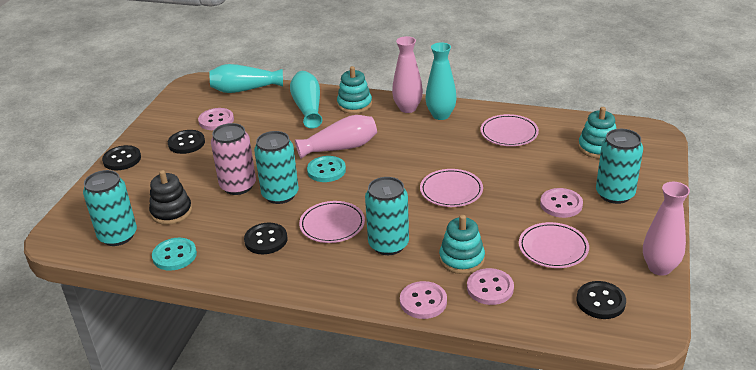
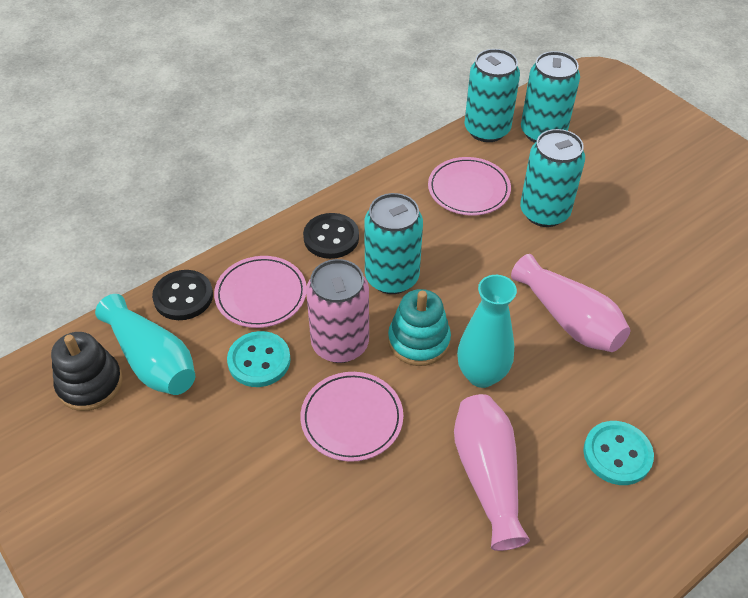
black button: 4 -> 2
pink button: 4 -> 0
pink plate: 4 -> 3
pink vase: 3 -> 2
turquoise stacking toy: 3 -> 1
turquoise vase: 3 -> 2

